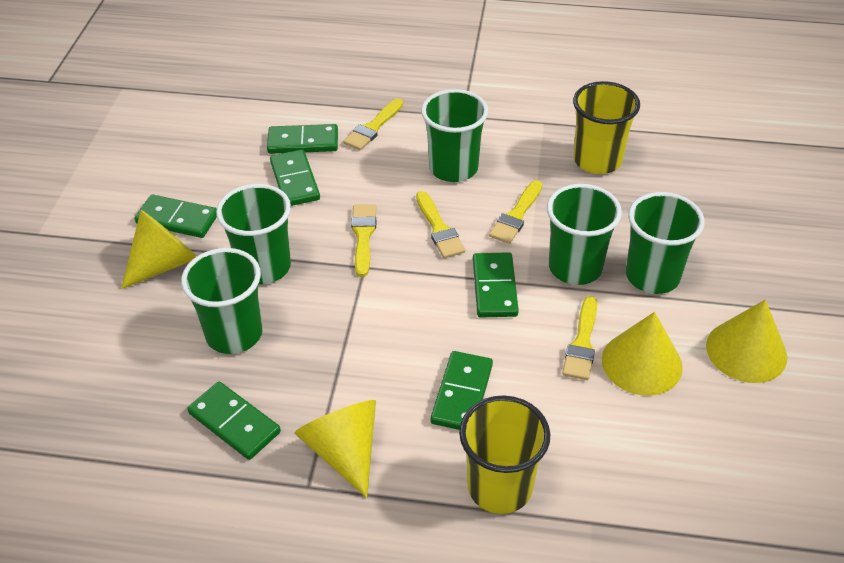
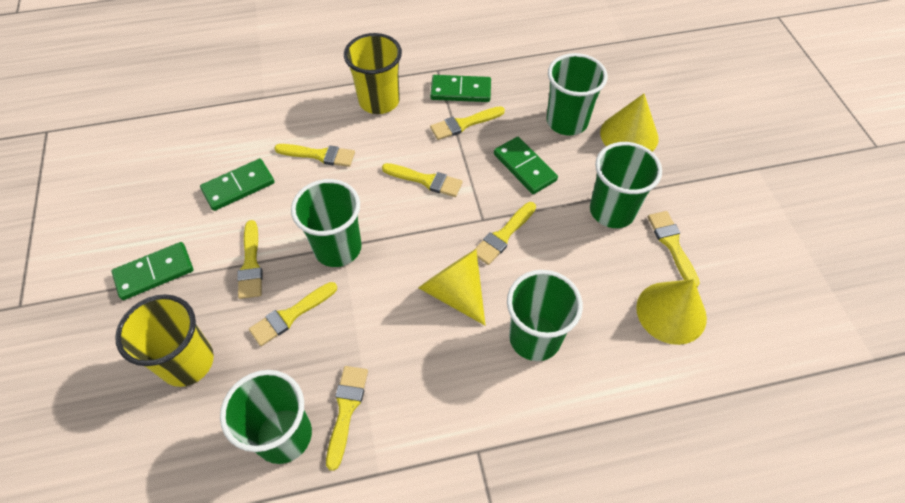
green domino: 6 -> 4
yellow brush: 5 -> 8
yellow cone: 4 -> 3

